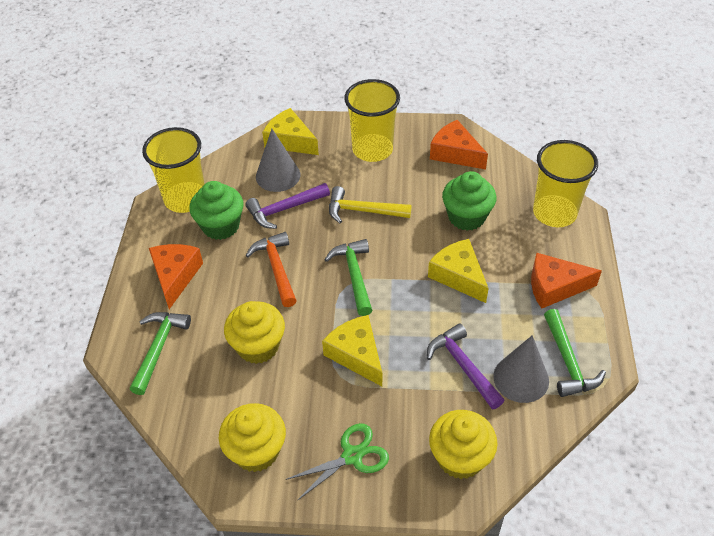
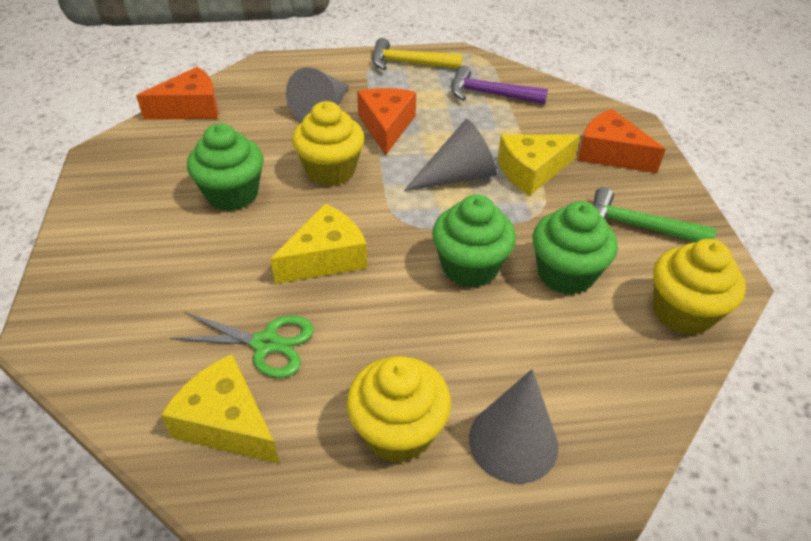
green cupcake: 2 -> 3
green hammer: 3 -> 1
grey cone: 2 -> 3
orange hammer: 1 -> 0
purple hammer: 2 -> 1
yellow cup: 3 -> 0

